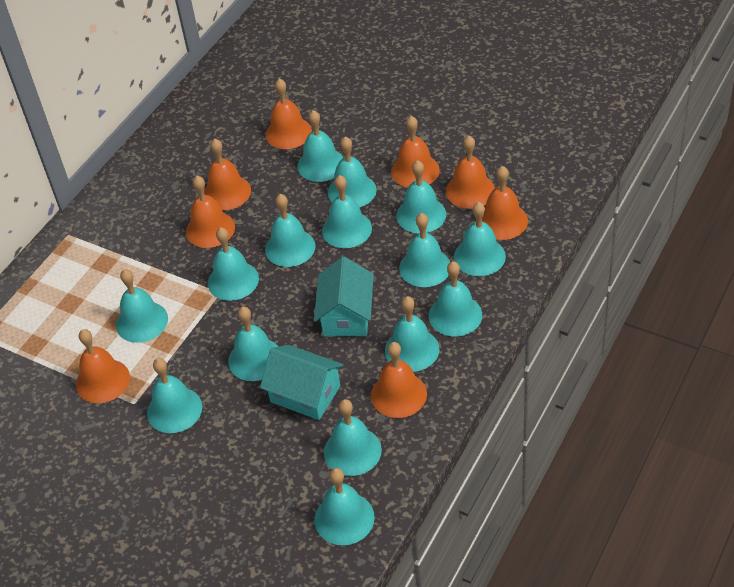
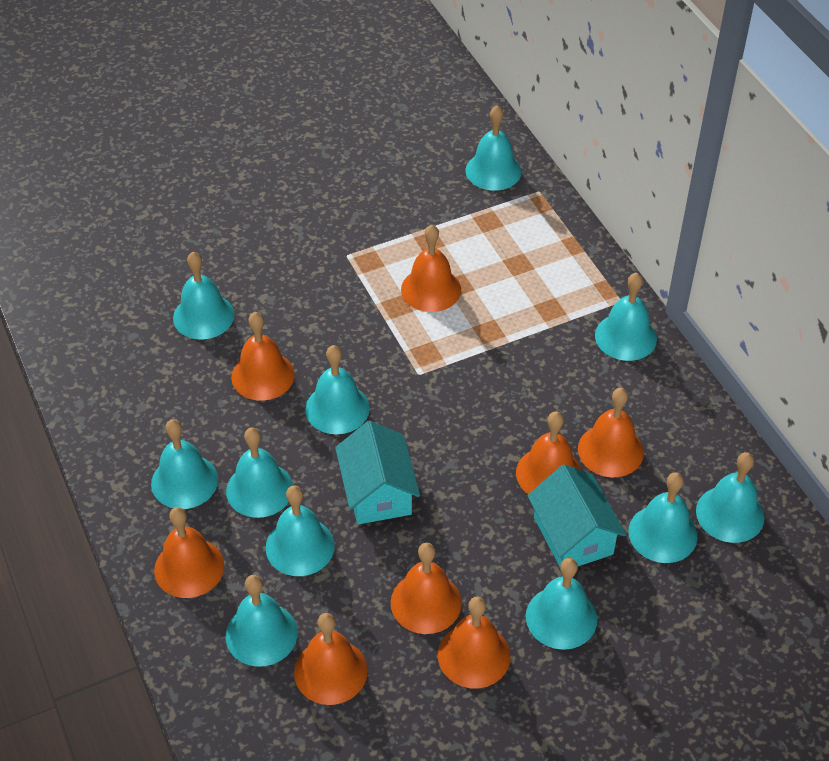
turquoise bell: 15 -> 11

